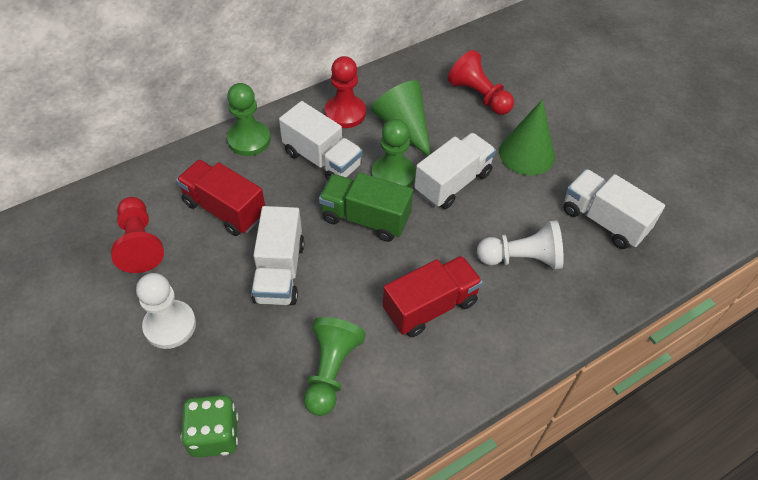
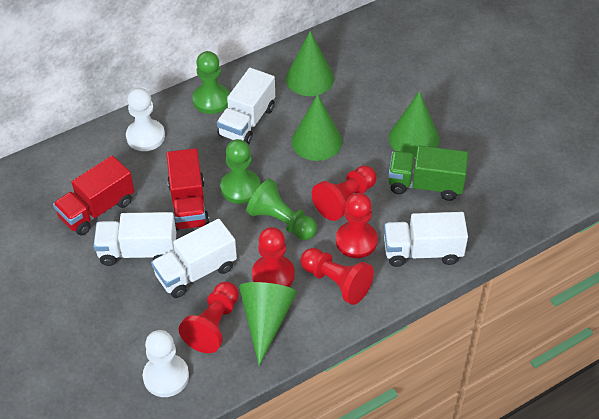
green cone: 2 -> 4
green dice: 1 -> 0
red pawn: 3 -> 5

